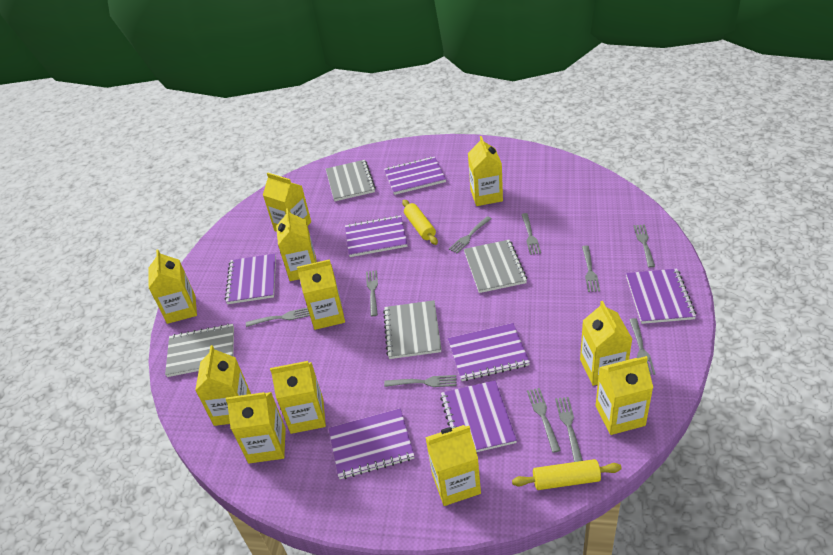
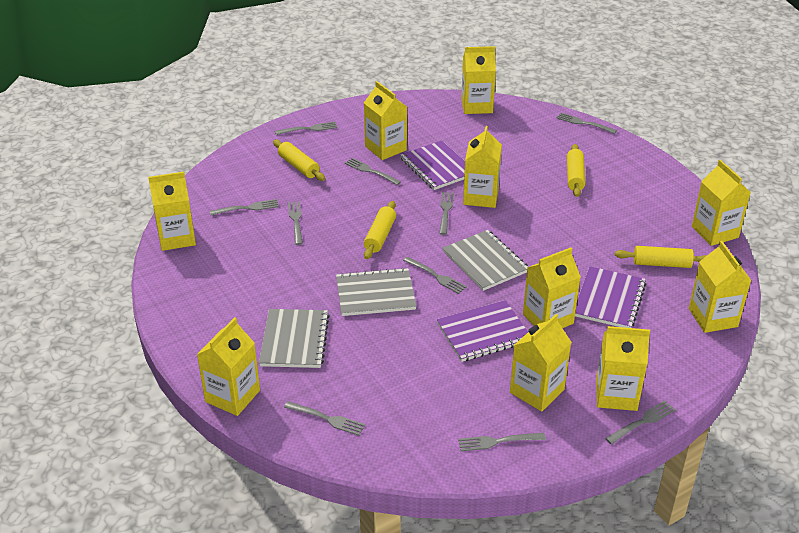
grey notebook: 4 -> 3
purple notebook: 7 -> 3
yellow carton: 11 -> 10
yellow rolling pin: 2 -> 4

